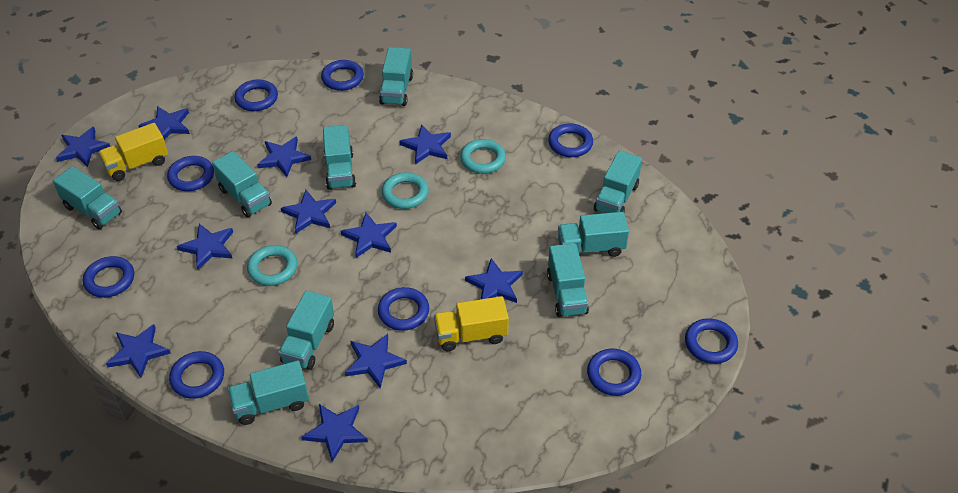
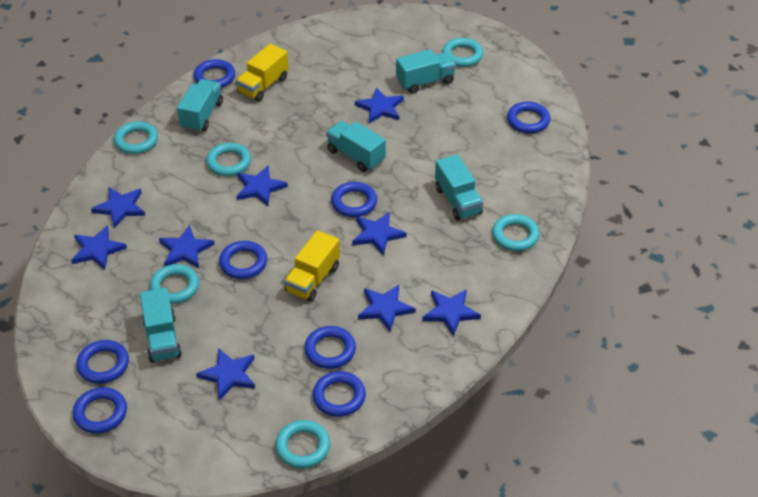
blue ring: 9 -> 8
blue star: 11 -> 9
turquoise ring: 3 -> 6
turquoise truck: 9 -> 5

